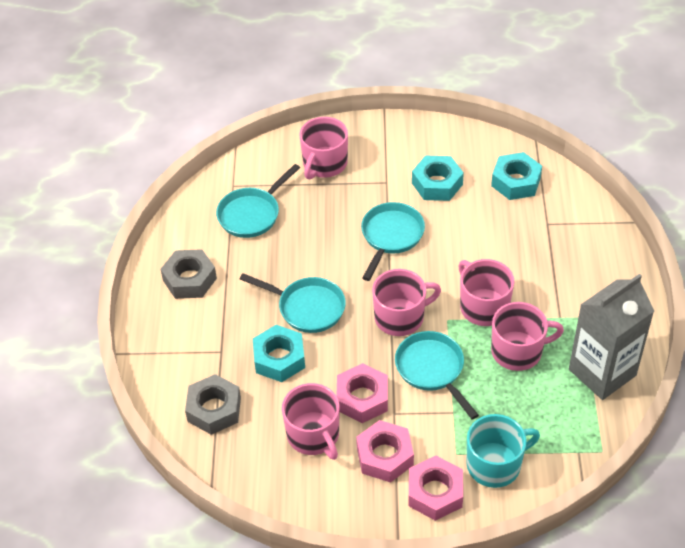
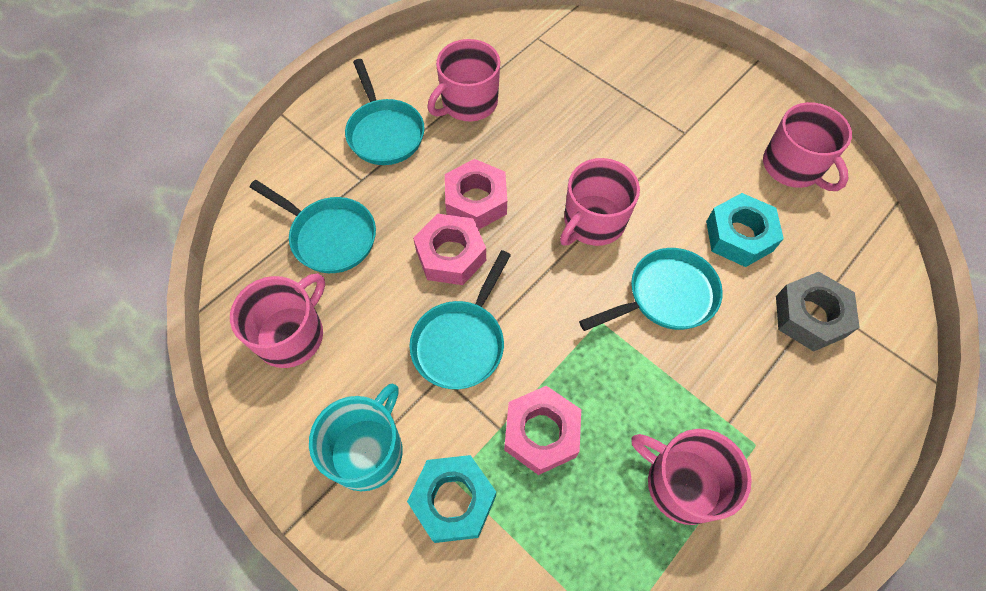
grey carton: 1 -> 0
grey nut: 2 -> 1
turquoise nut: 3 -> 2

